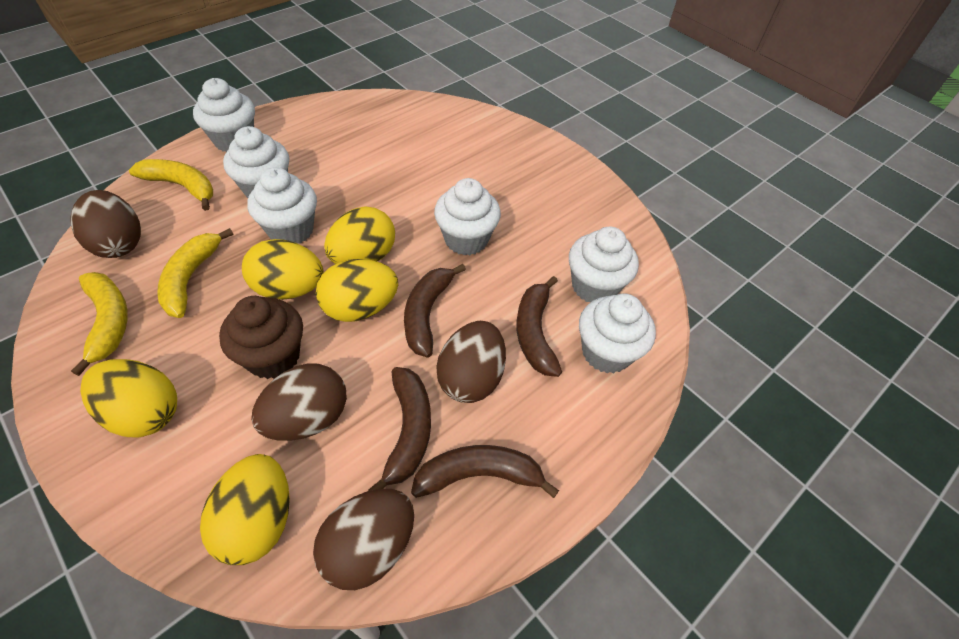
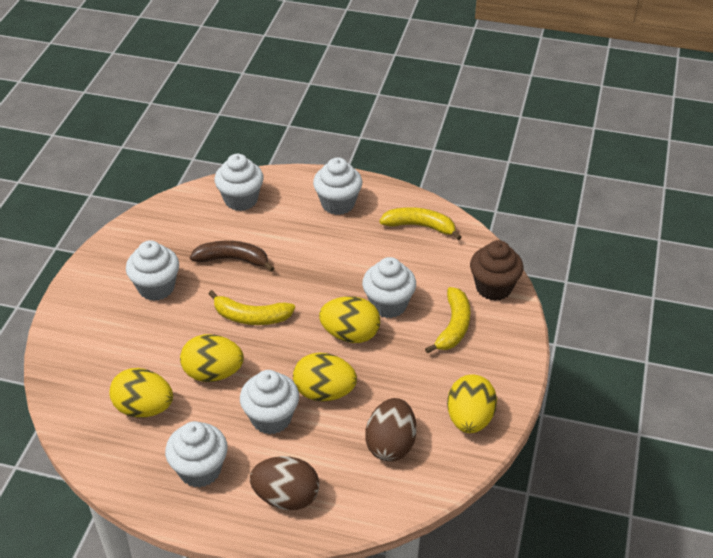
brown banana: 4 -> 1
brown egg: 4 -> 2

